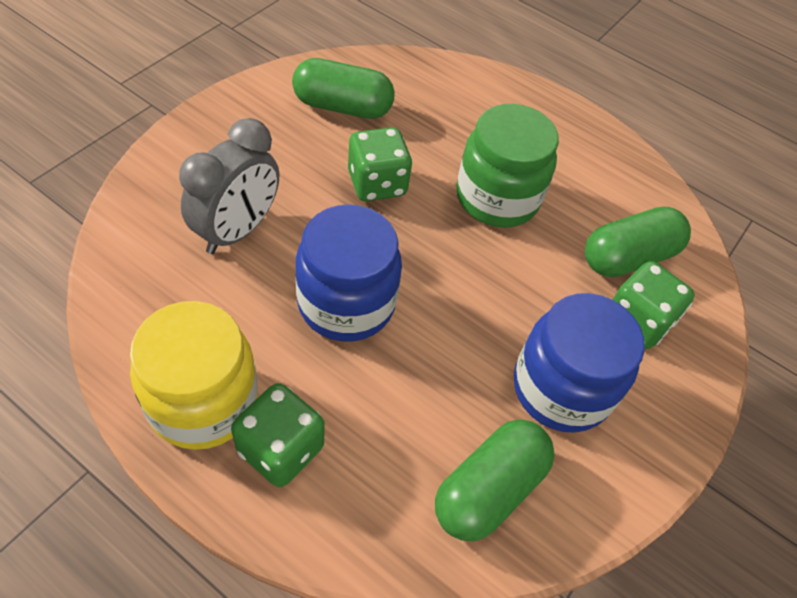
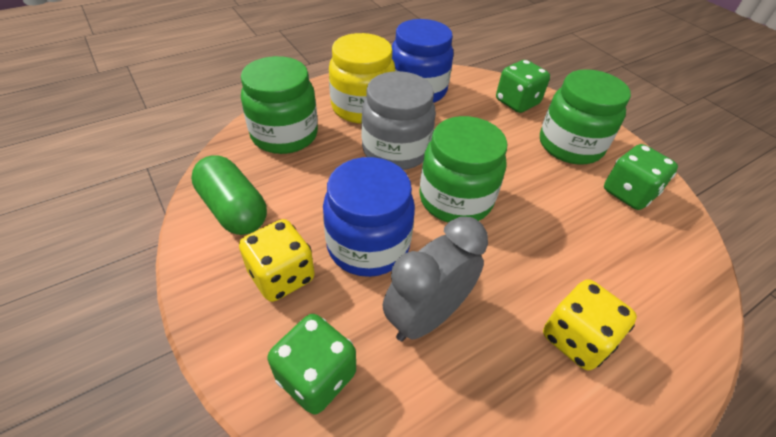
green capsule: 3 -> 1
green jar: 1 -> 3
grey jar: 0 -> 1
yellow dice: 0 -> 2

